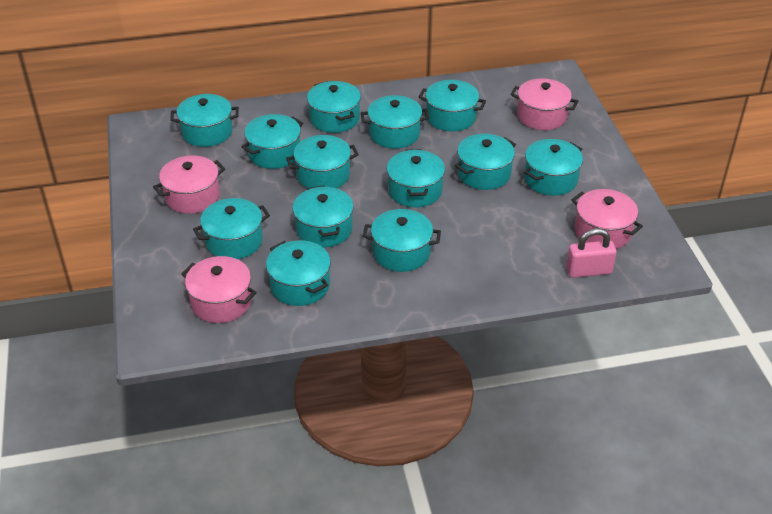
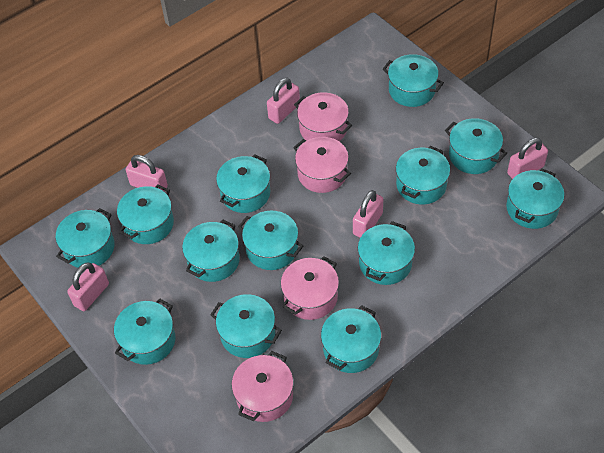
pink padlock: 1 -> 5

